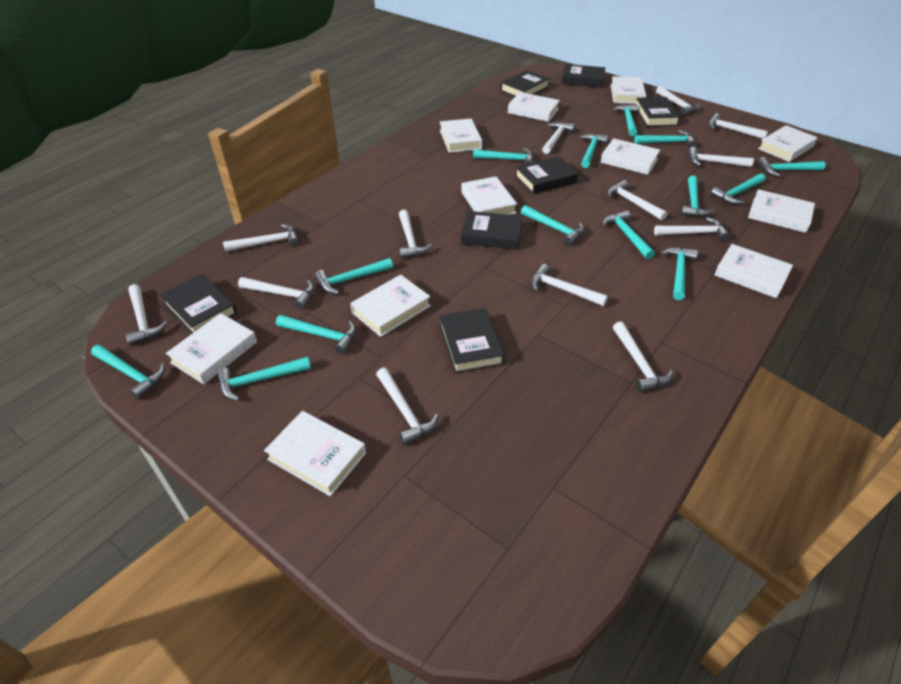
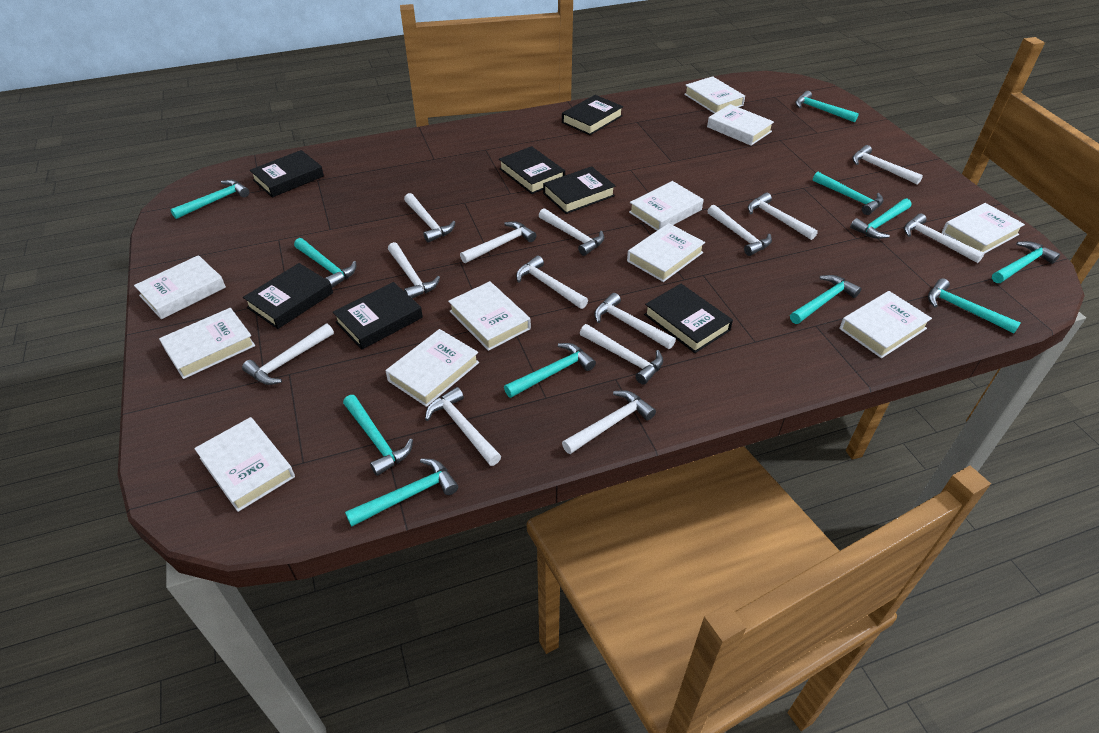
turquoise hammer: 14 -> 11
white hammer: 13 -> 14

